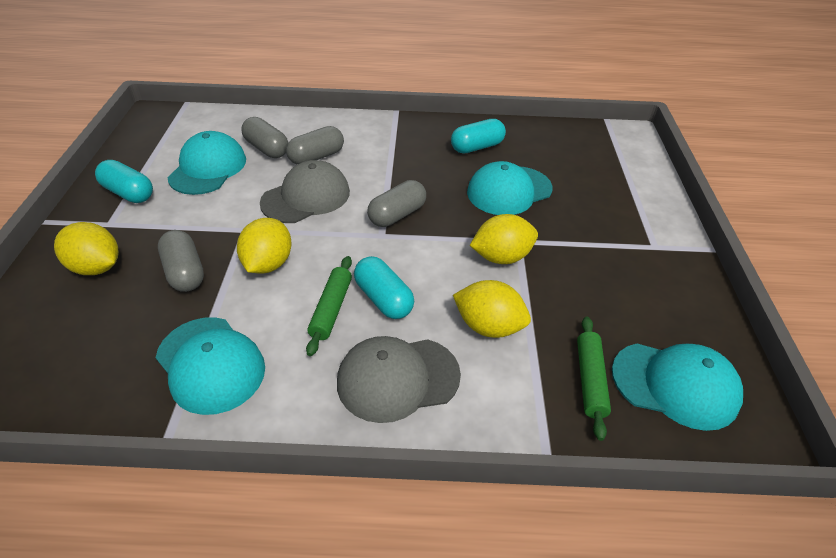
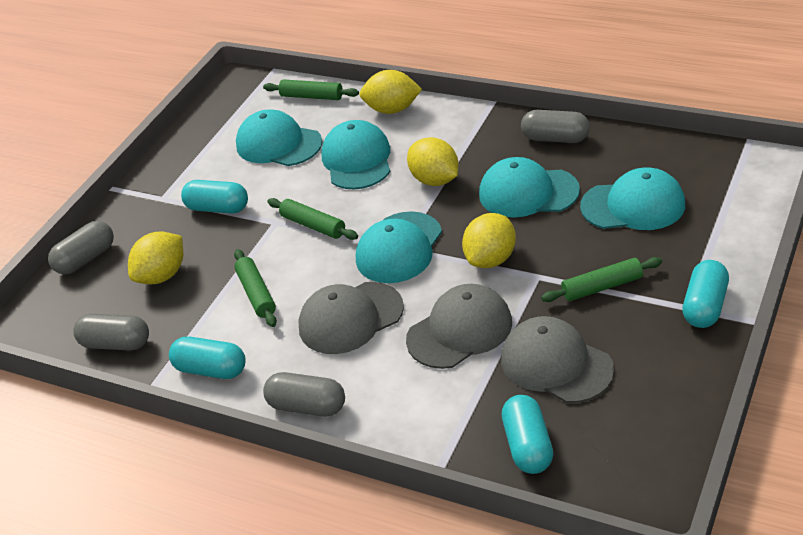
green rolling pin: 2 -> 4
grey cap: 2 -> 3
turquoise cap: 4 -> 5
turquoise capsule: 3 -> 4

